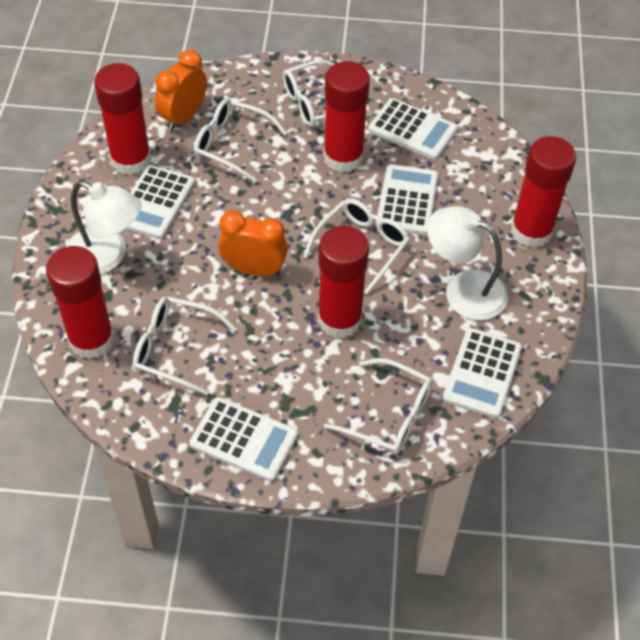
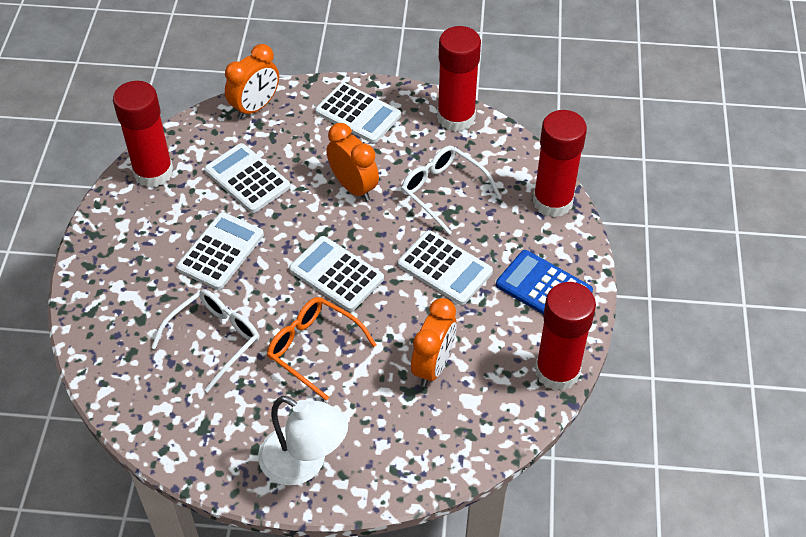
blue calculator: 0 -> 1
orange clock: 2 -> 3
orange glasses: 0 -> 1
red glue stick: 5 -> 4
white glasses: 5 -> 2
white lamp: 2 -> 1

